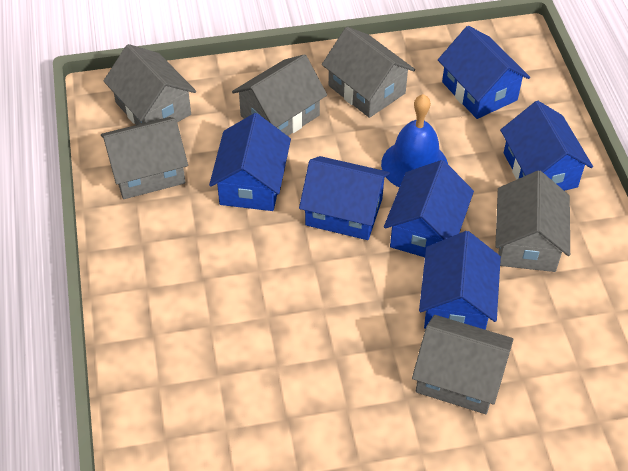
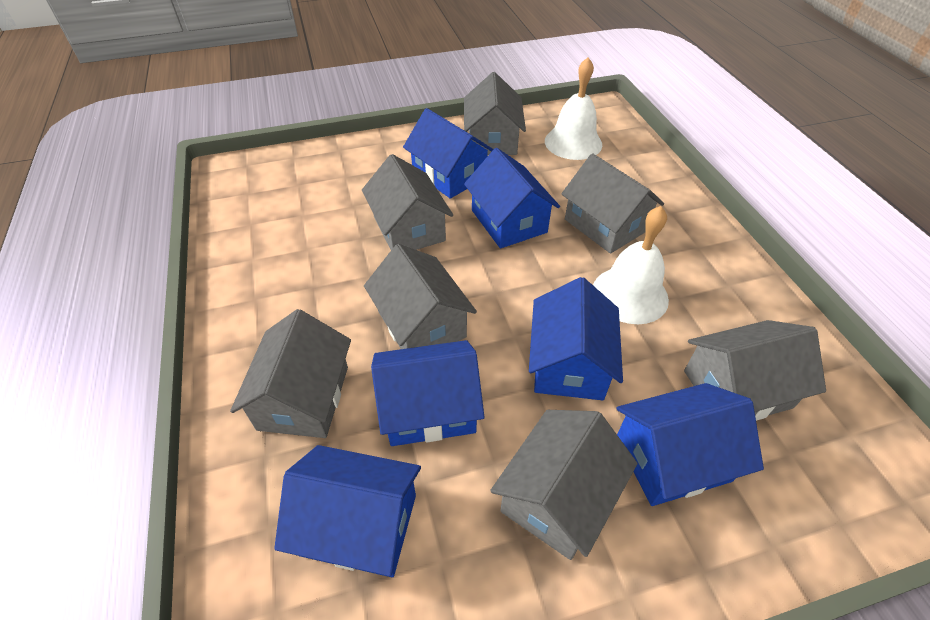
blue bell: 1 -> 0
grey house: 6 -> 7
white bell: 0 -> 2

